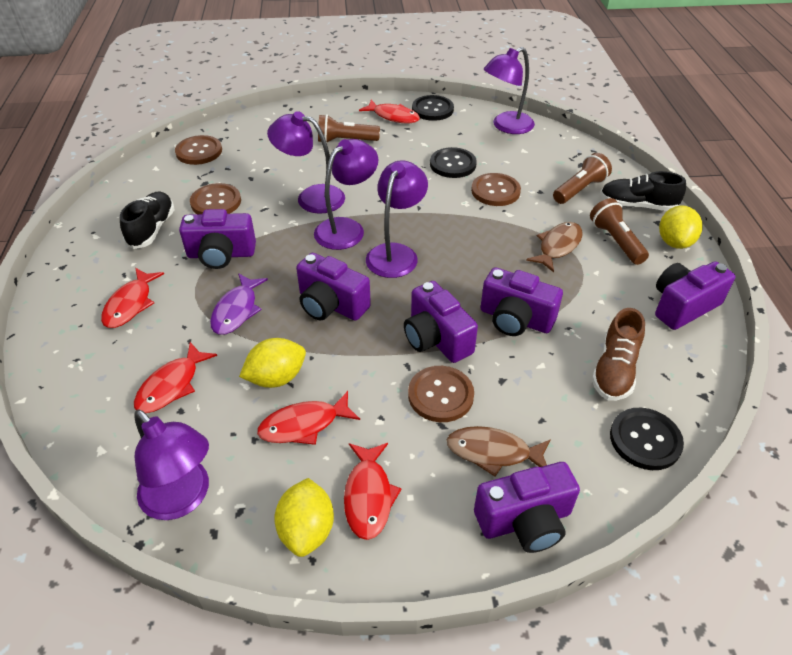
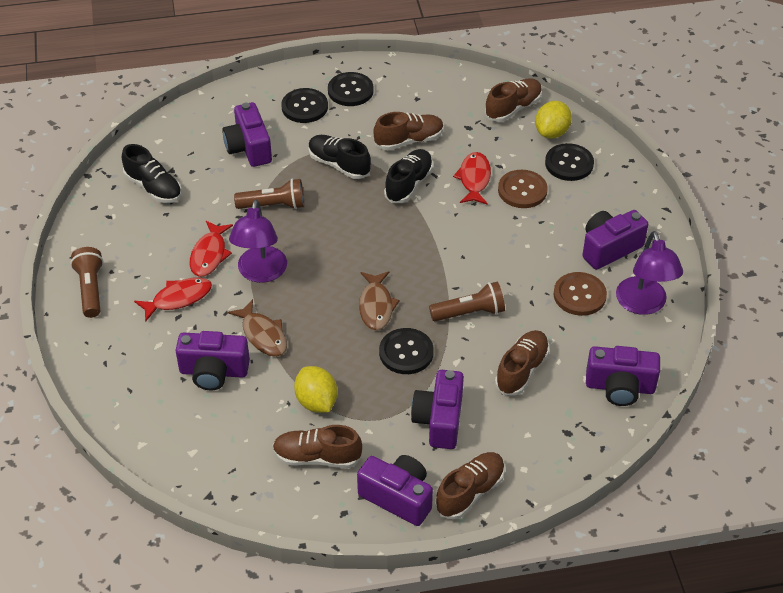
black button: 3 -> 4
black shoe: 2 -> 3
brown button: 4 -> 2
brown shoe: 1 -> 5
purple fish: 1 -> 0
purple lamp: 5 -> 2
red fish: 5 -> 3
yellow lemon: 3 -> 2

